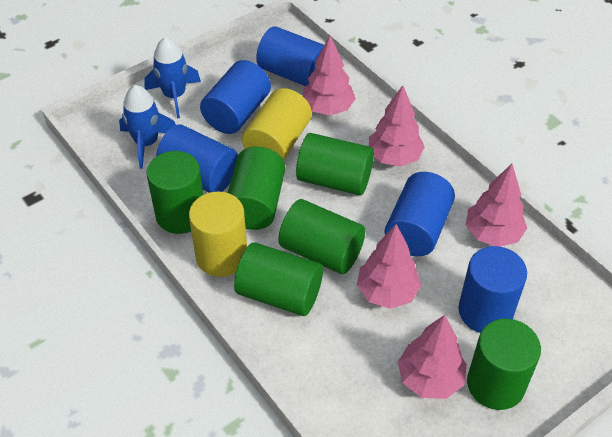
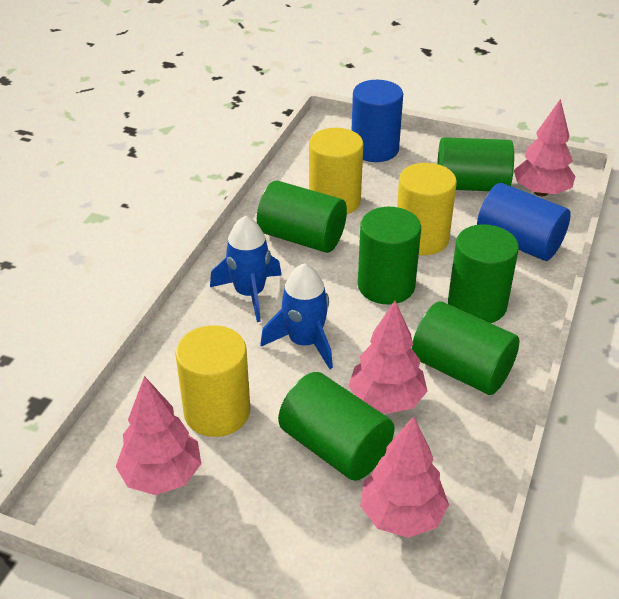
blue cylinder: 5 -> 2
pink tree: 5 -> 4
yellow cylinder: 2 -> 3

